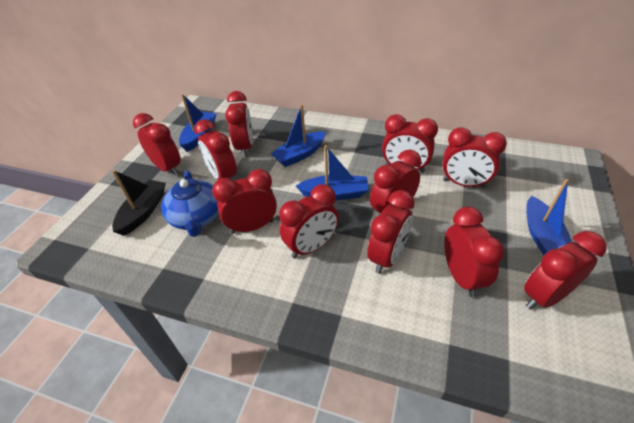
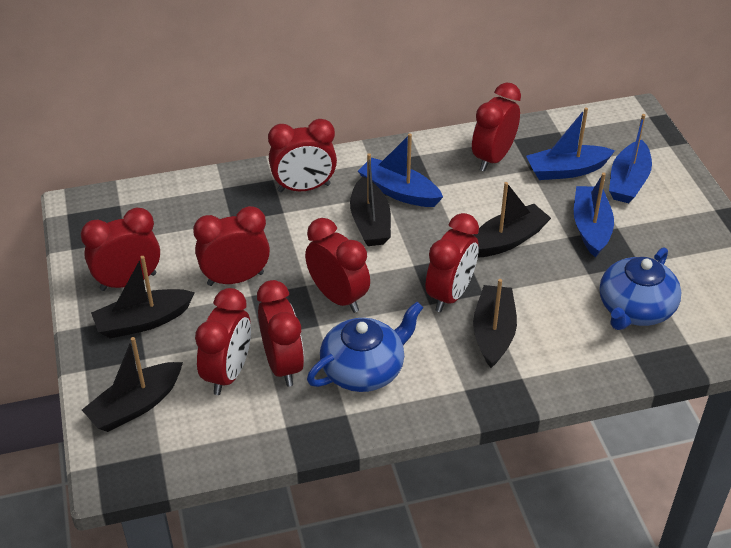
black boat: 1 -> 5
blue teapot: 1 -> 2
red clock: 11 -> 8

